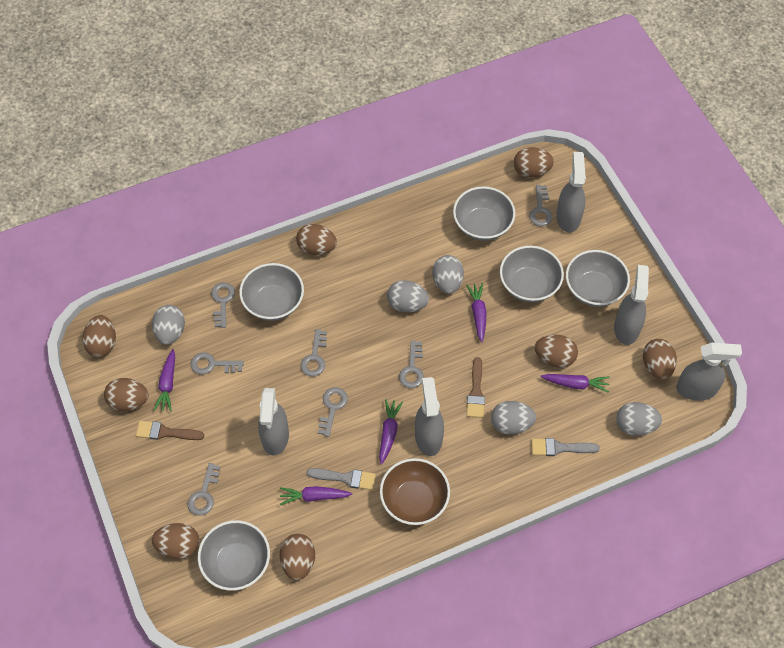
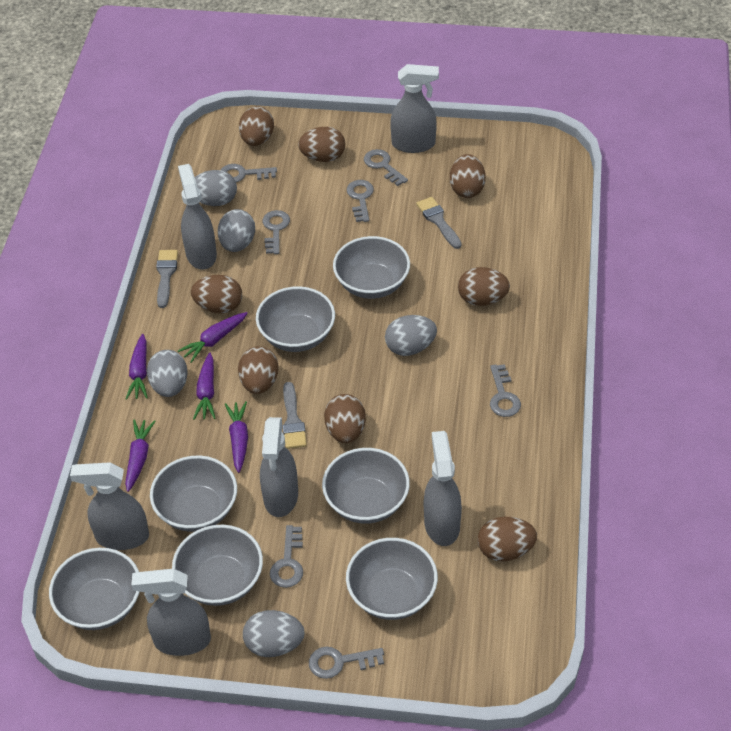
brown bowl: 1 -> 0
brown brush: 2 -> 0
grey bowl: 5 -> 7
grey brush: 2 -> 3
grey spray bottle: 5 -> 6

